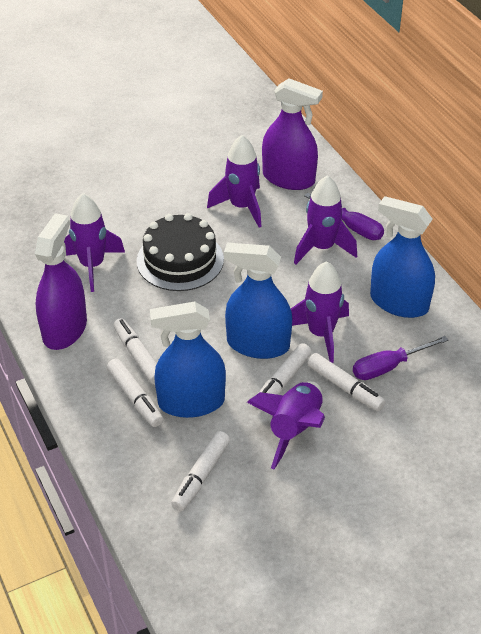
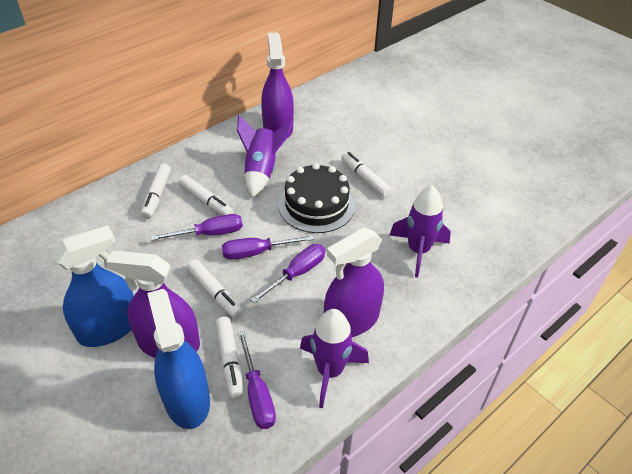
blue spray bottle: 3 -> 2
purple rocket: 5 -> 3
purple screwdriver: 2 -> 4
purple spray bottle: 2 -> 3

